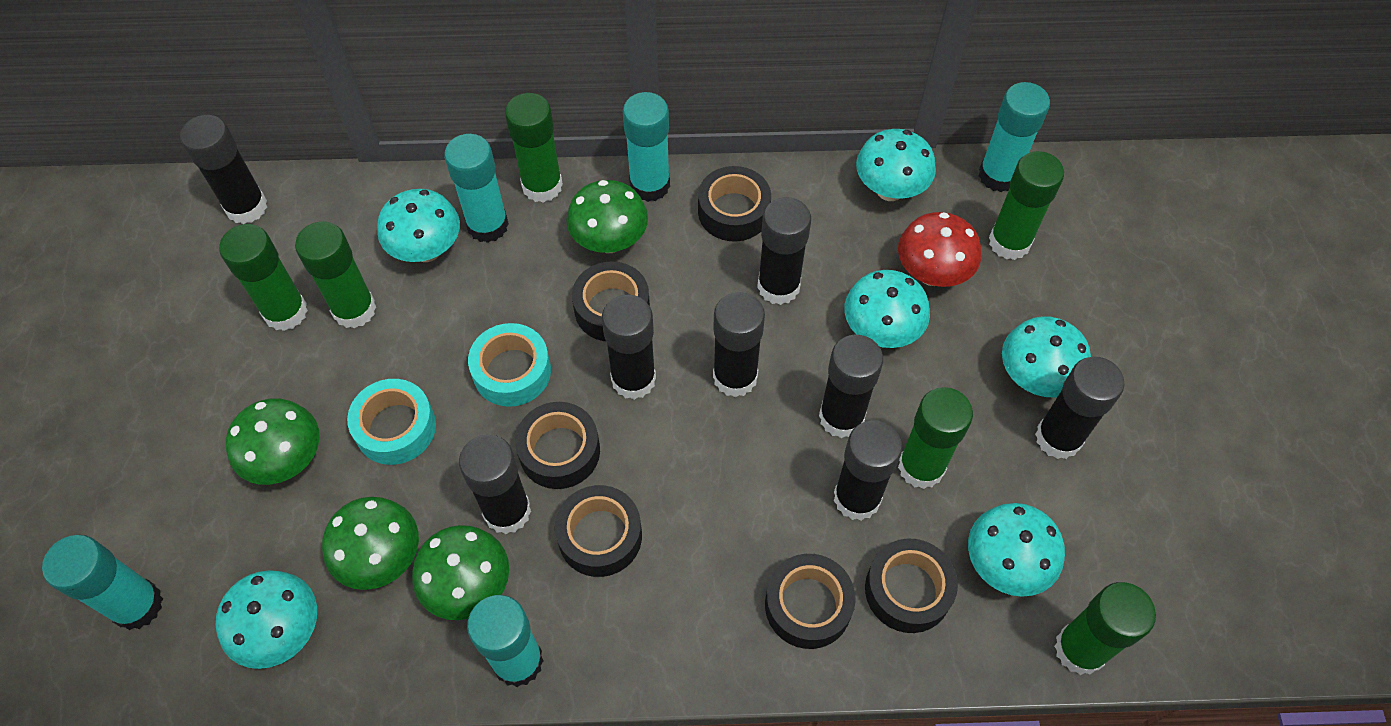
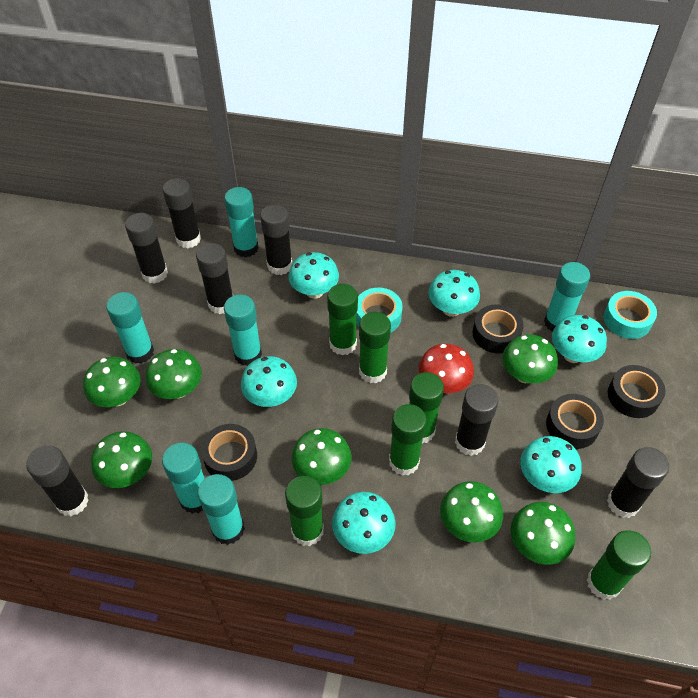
black glue stick: 8 -> 7
black tape: 6 -> 4
green mushroom: 4 -> 7
turquoise glue stick: 5 -> 6

